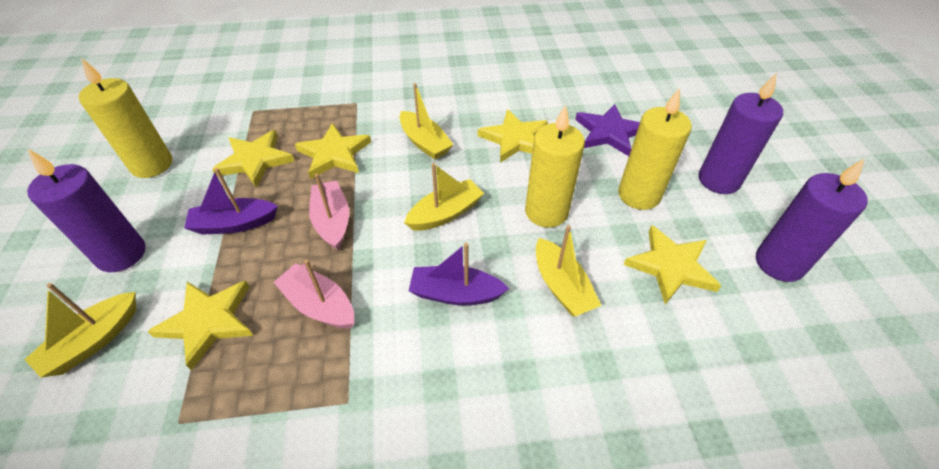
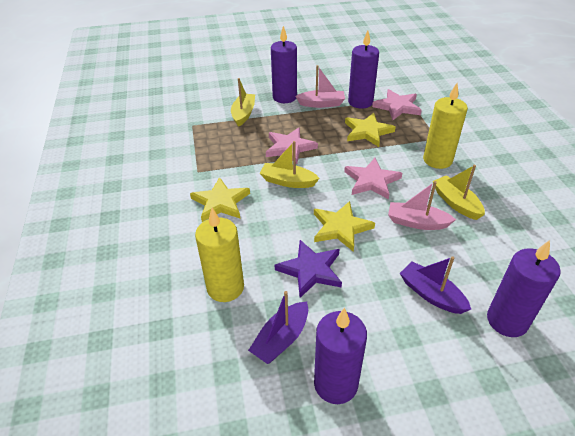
pink star: 0 -> 3
purple candle: 3 -> 4
yellow boat: 4 -> 3
yellow candle: 3 -> 2
yellow star: 5 -> 3

